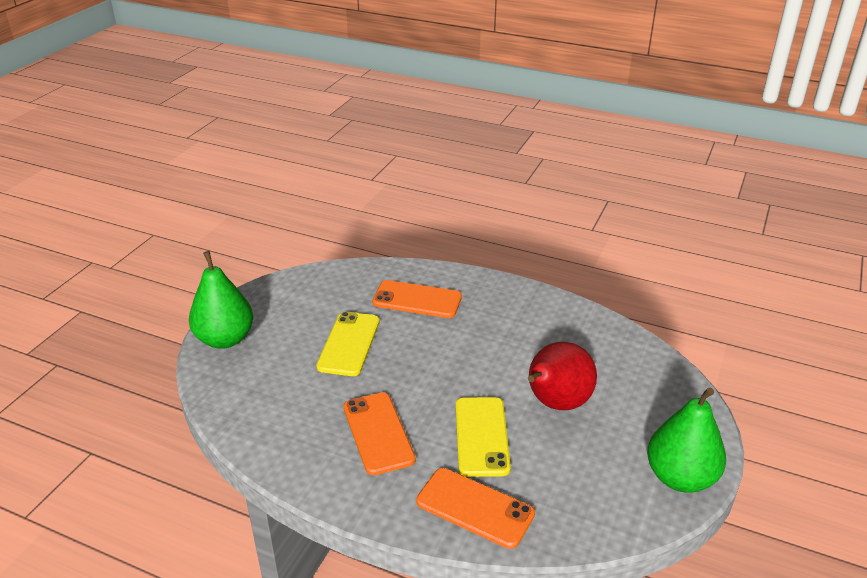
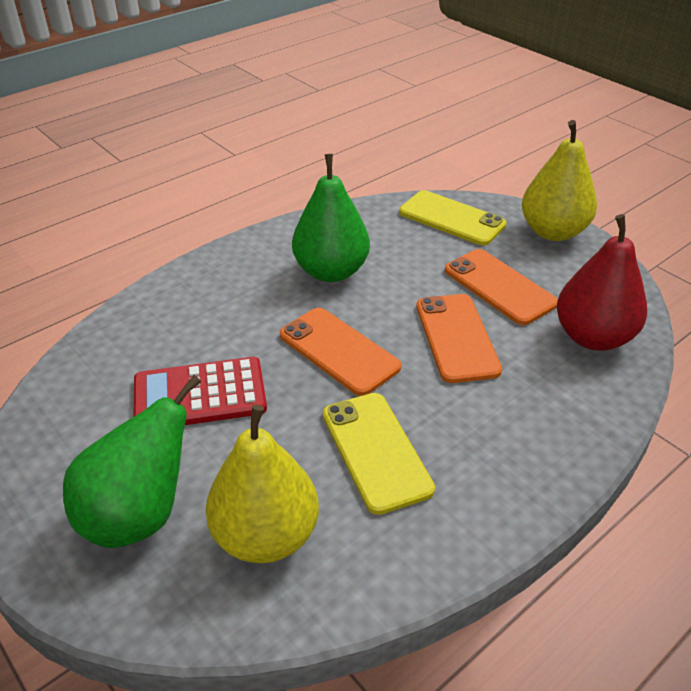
red calculator: 0 -> 1
yellow pear: 0 -> 2

